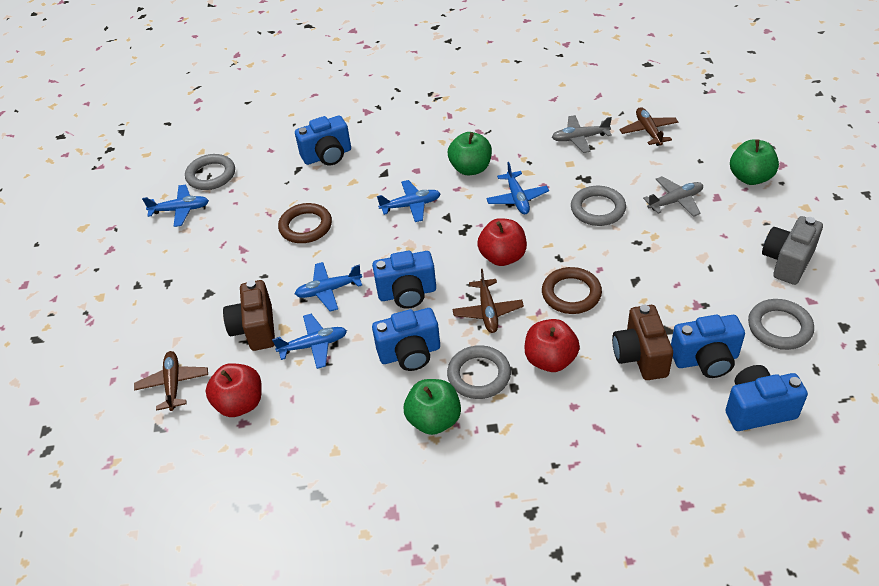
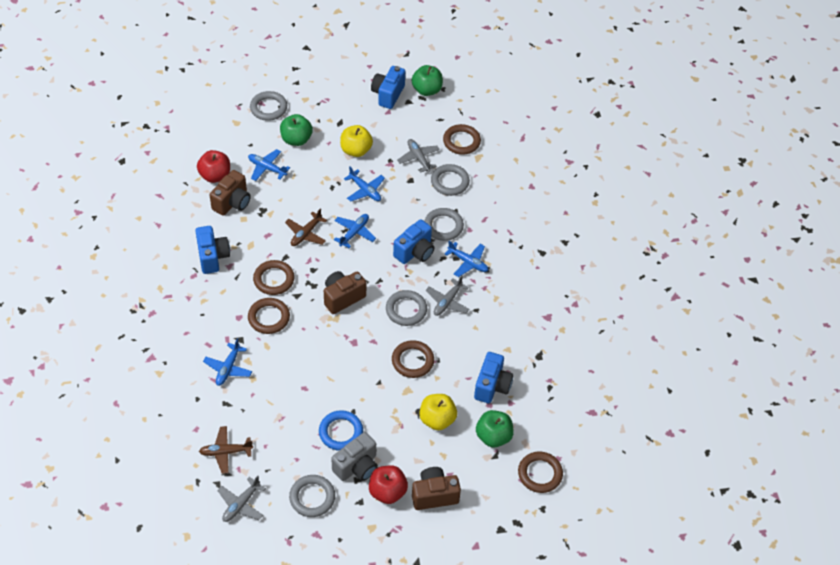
blue camera: 5 -> 4
blue ring: 0 -> 1
brown camera: 2 -> 3
brown plane: 3 -> 2
brown ring: 2 -> 5
grey plane: 2 -> 3
grey ring: 4 -> 5
red apple: 3 -> 2
yellow apple: 0 -> 2

